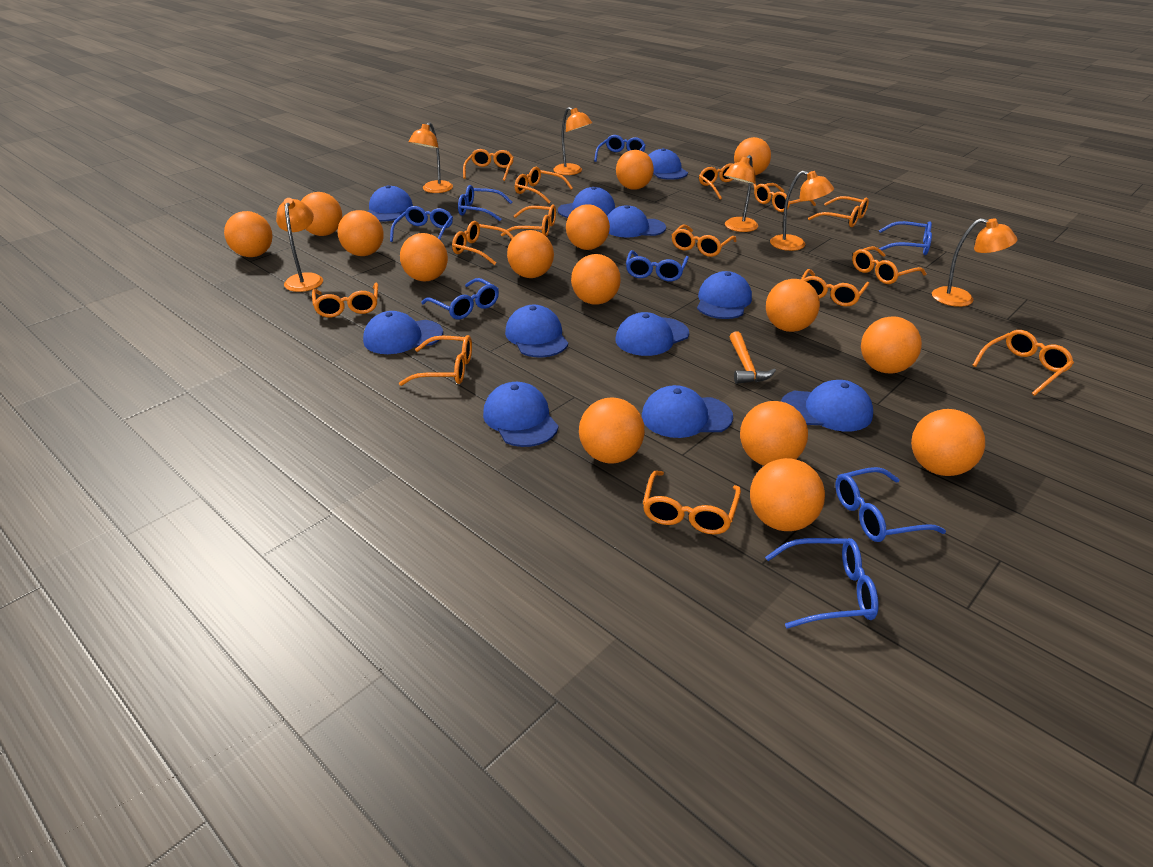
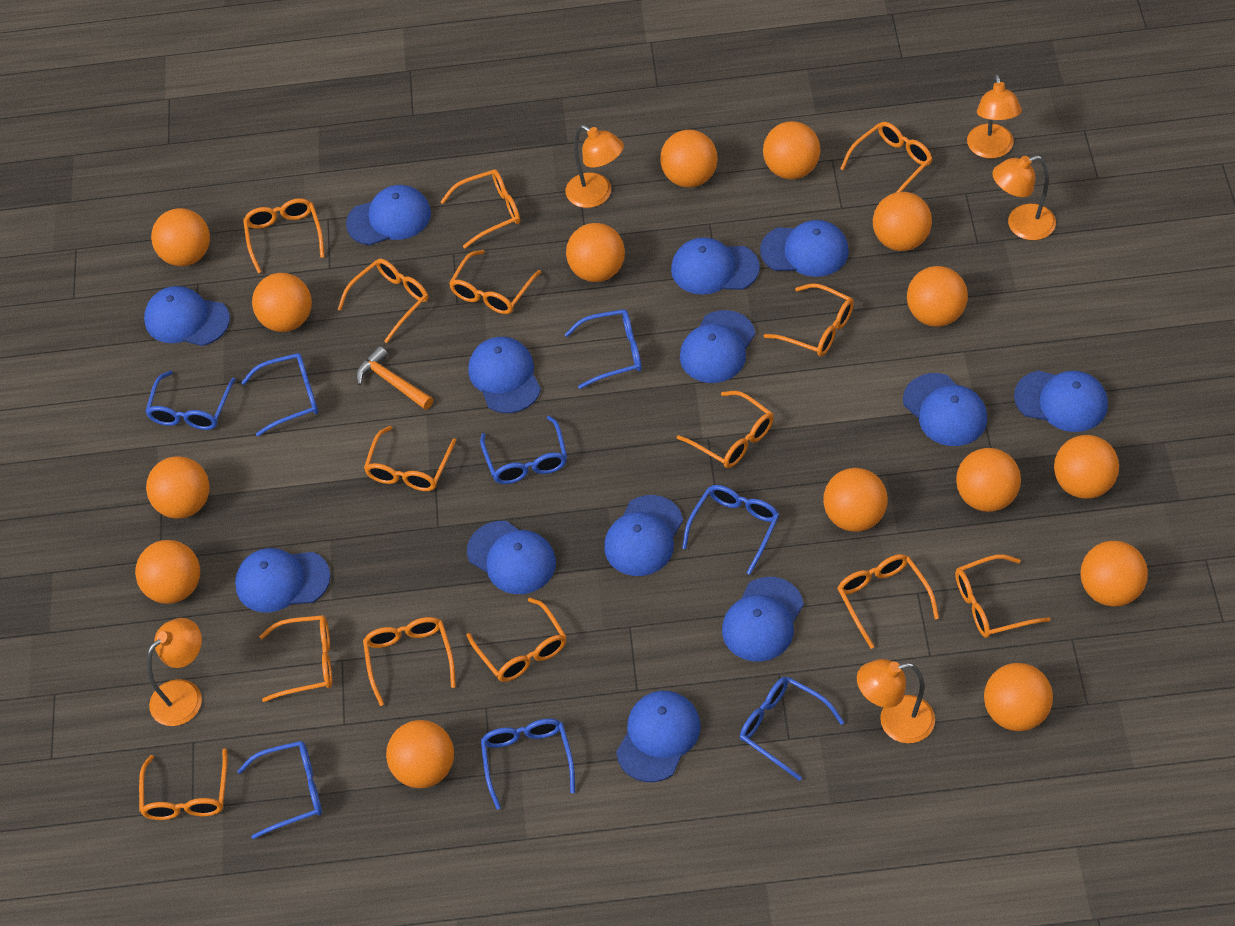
blue cap: 11 -> 13
orange lamp: 6 -> 5

